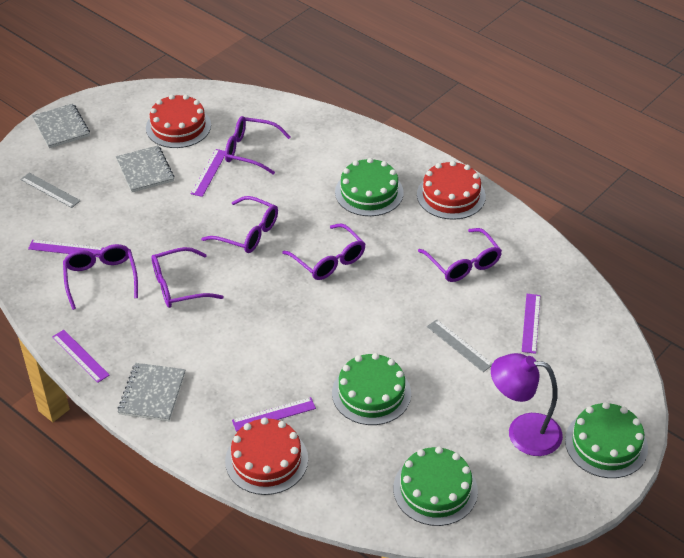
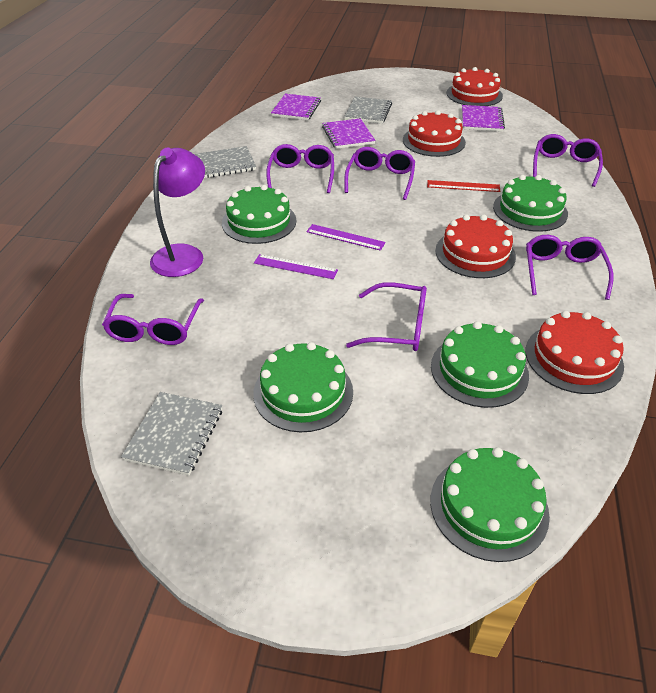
green cake: 4 -> 5
grey ruler: 2 -> 0
purple notebook: 0 -> 3
purple ruler: 5 -> 2
red cake: 3 -> 4
red ruler: 0 -> 1

